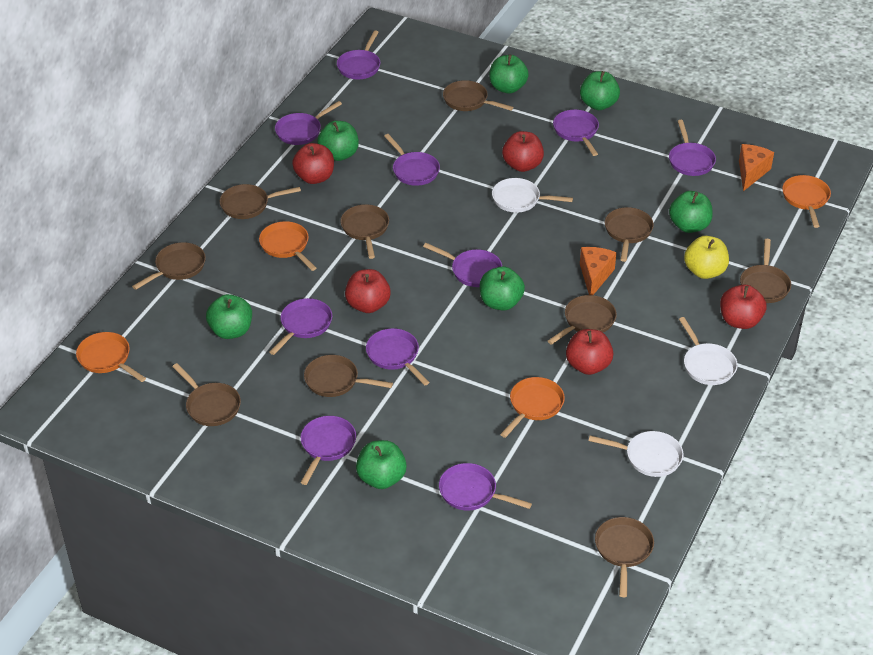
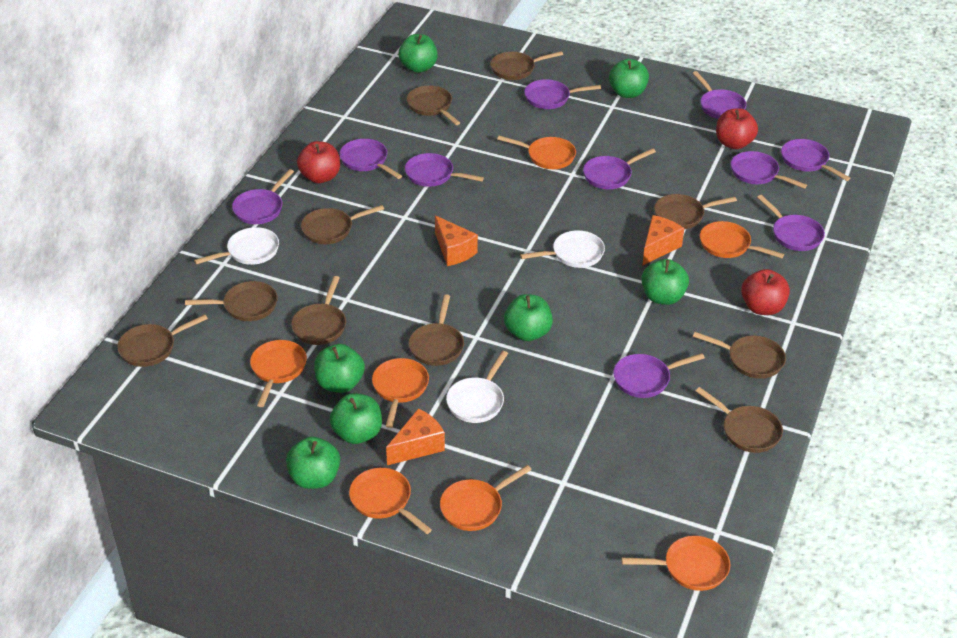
orange cheese: 2 -> 3
orange pan: 4 -> 7
red apple: 5 -> 3
yellow apple: 1 -> 0

